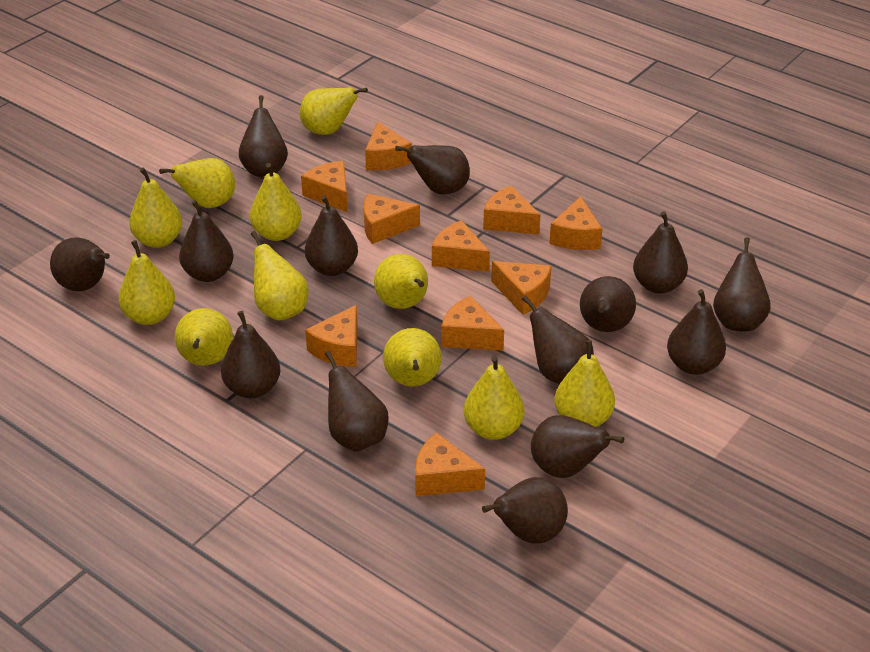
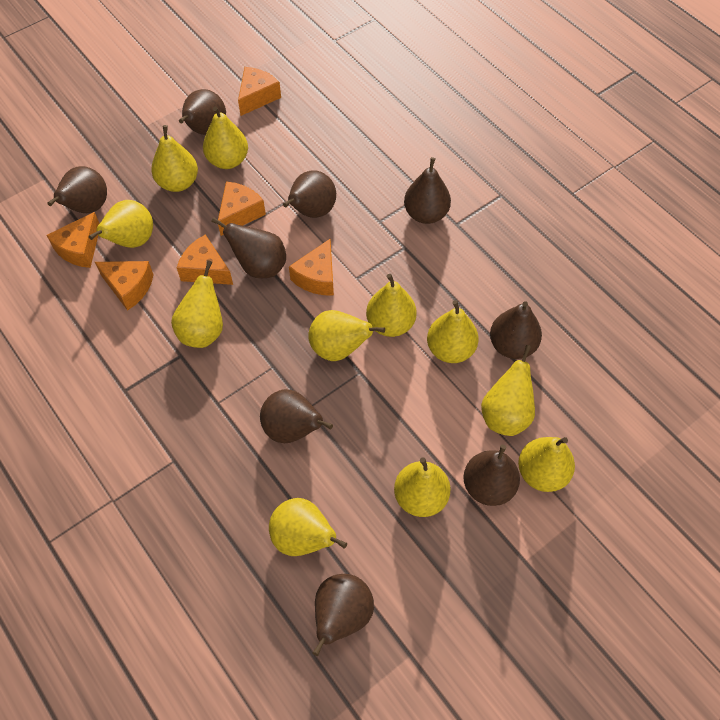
brown pear: 14 -> 9
orange cheese: 10 -> 6

